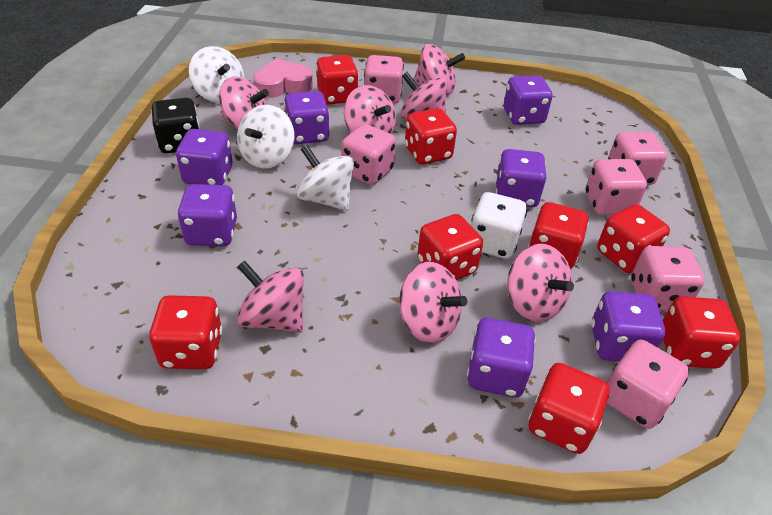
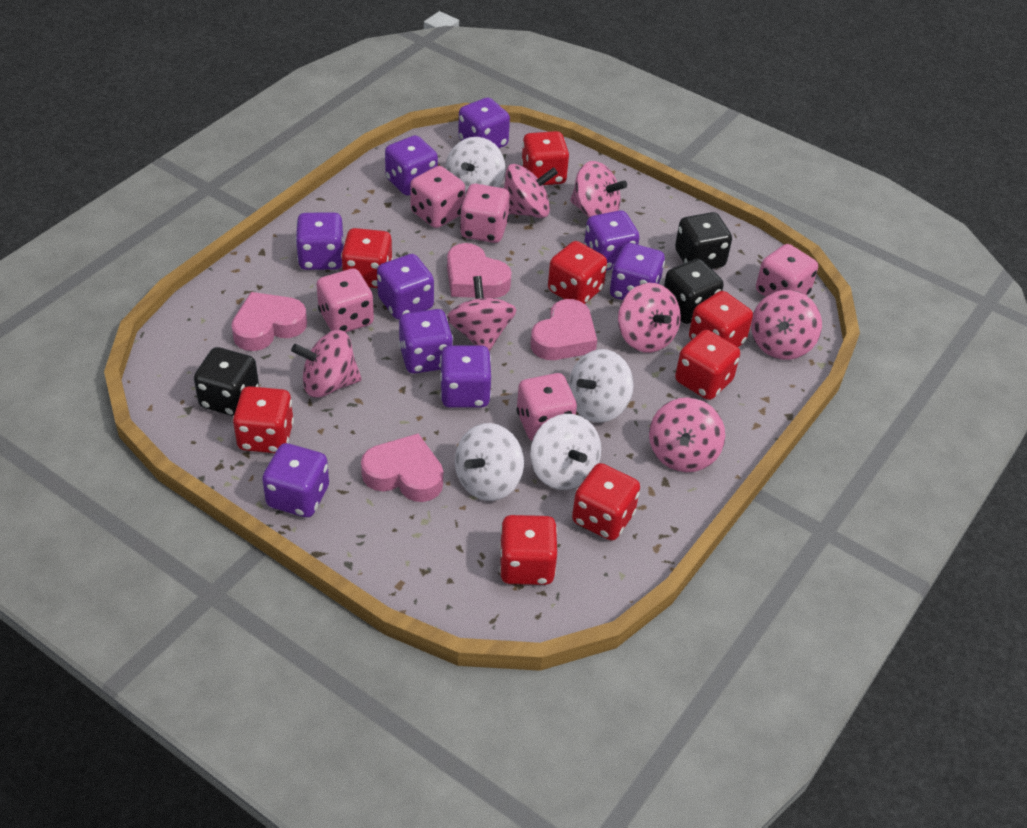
black dice: 1 -> 3
pink dice: 6 -> 5
pink heart: 1 -> 4
purple dice: 7 -> 9
white dice: 1 -> 0
white spinning top: 3 -> 4

